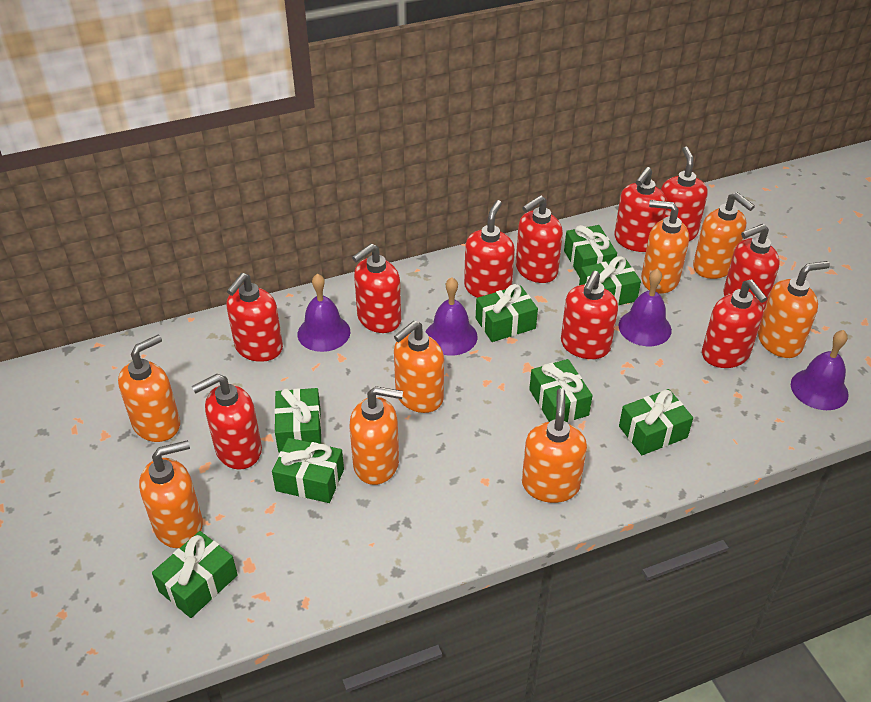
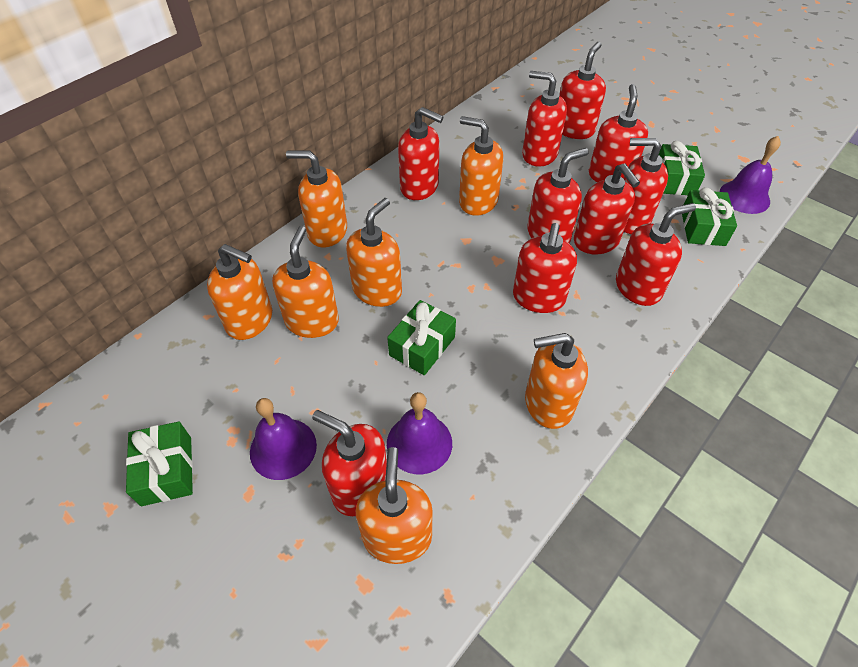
green gift: 8 -> 4
orange soap dispenser: 8 -> 7
purple bell: 4 -> 3

